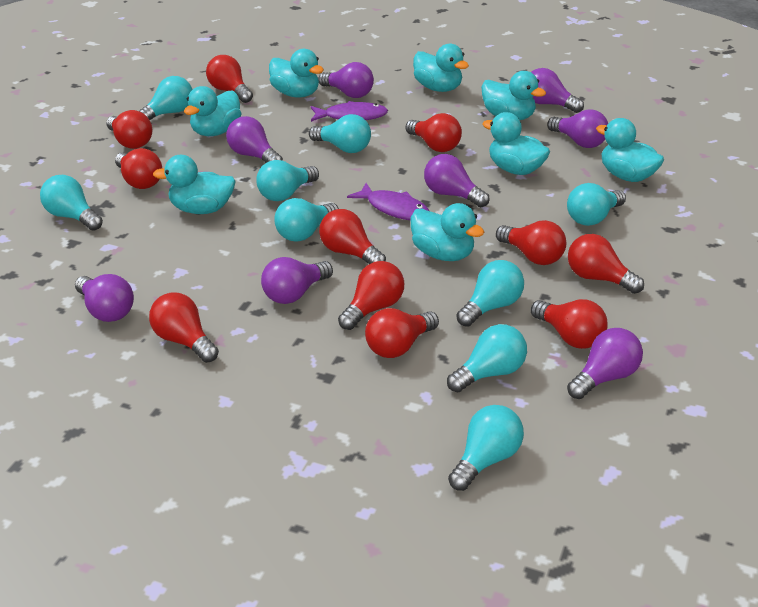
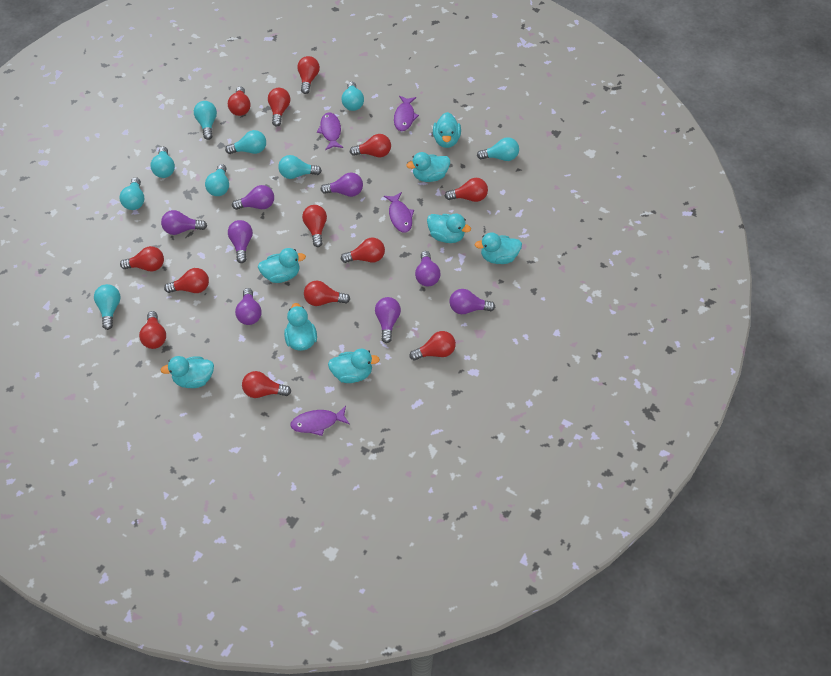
purple fish: 2 -> 4
red light bulb: 11 -> 13

